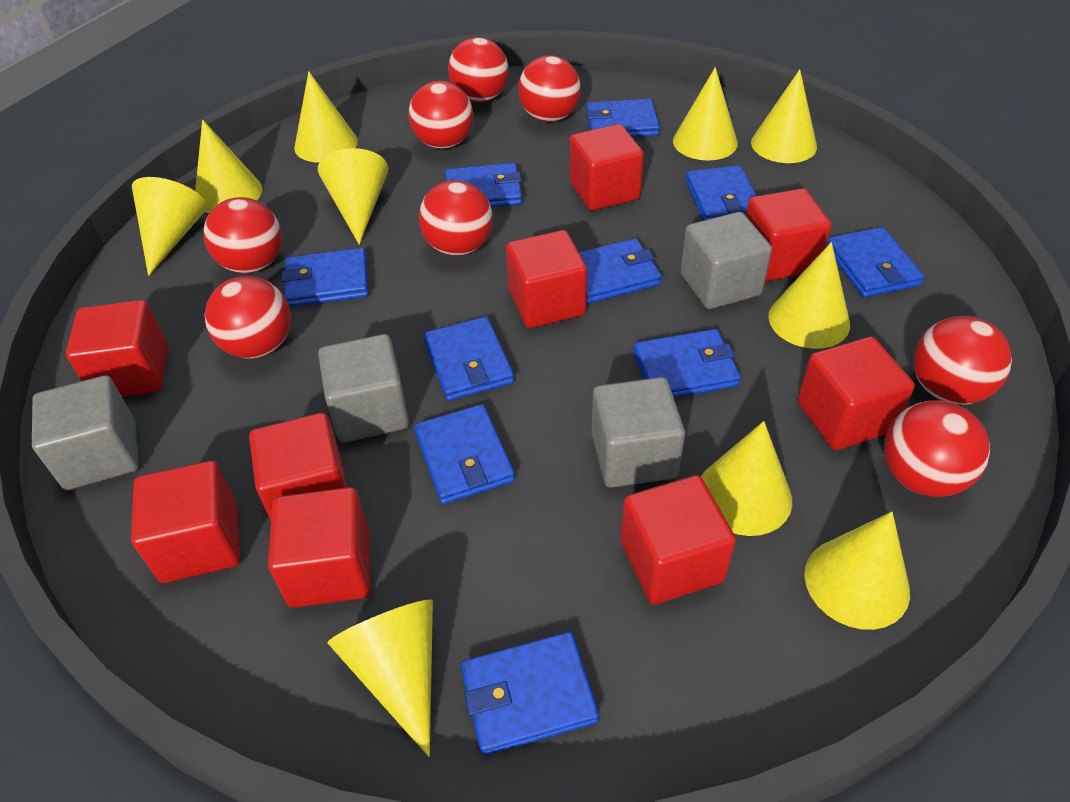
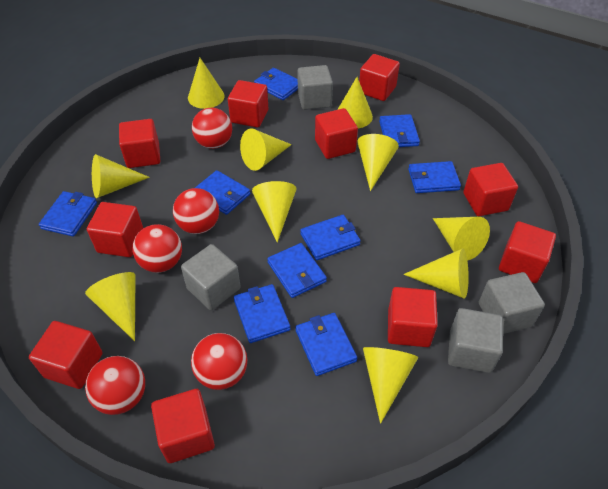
blue wallet: 10 -> 9
red ball: 8 -> 5
red cube: 9 -> 10

